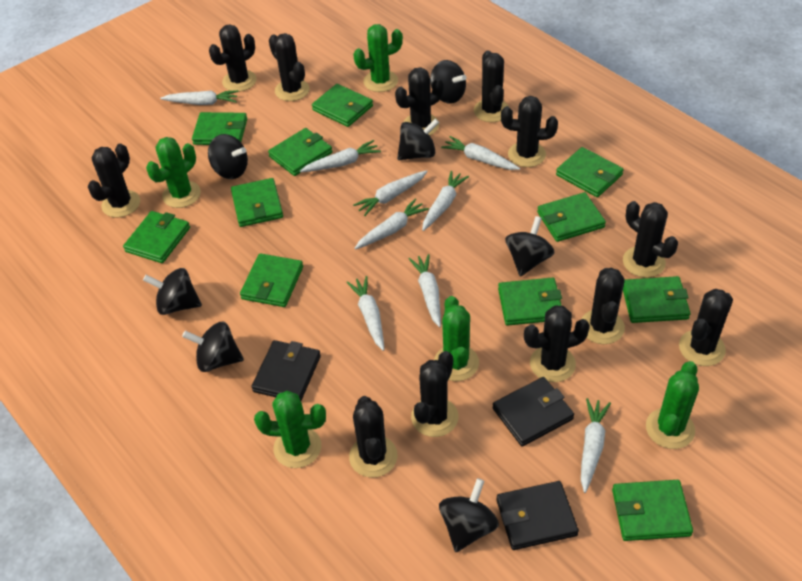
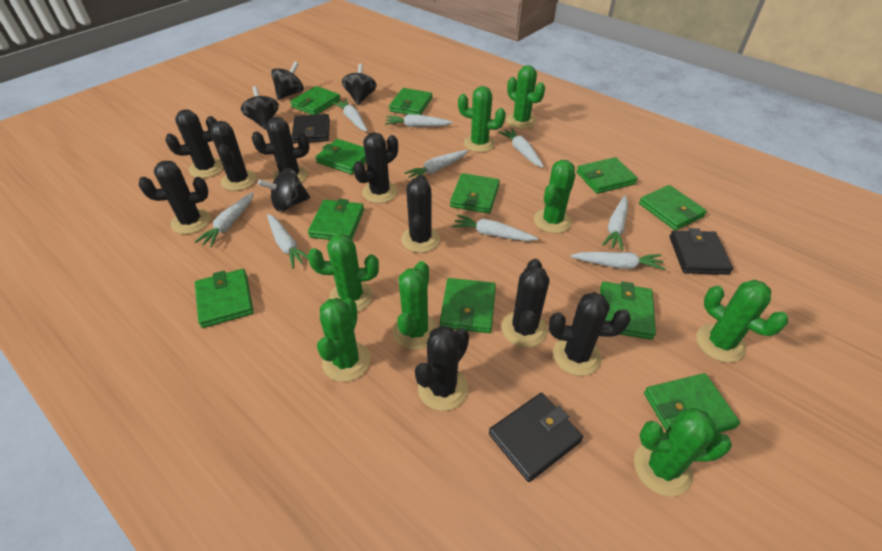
black cactus: 12 -> 9
black spinning top: 7 -> 4
green cactus: 5 -> 8

